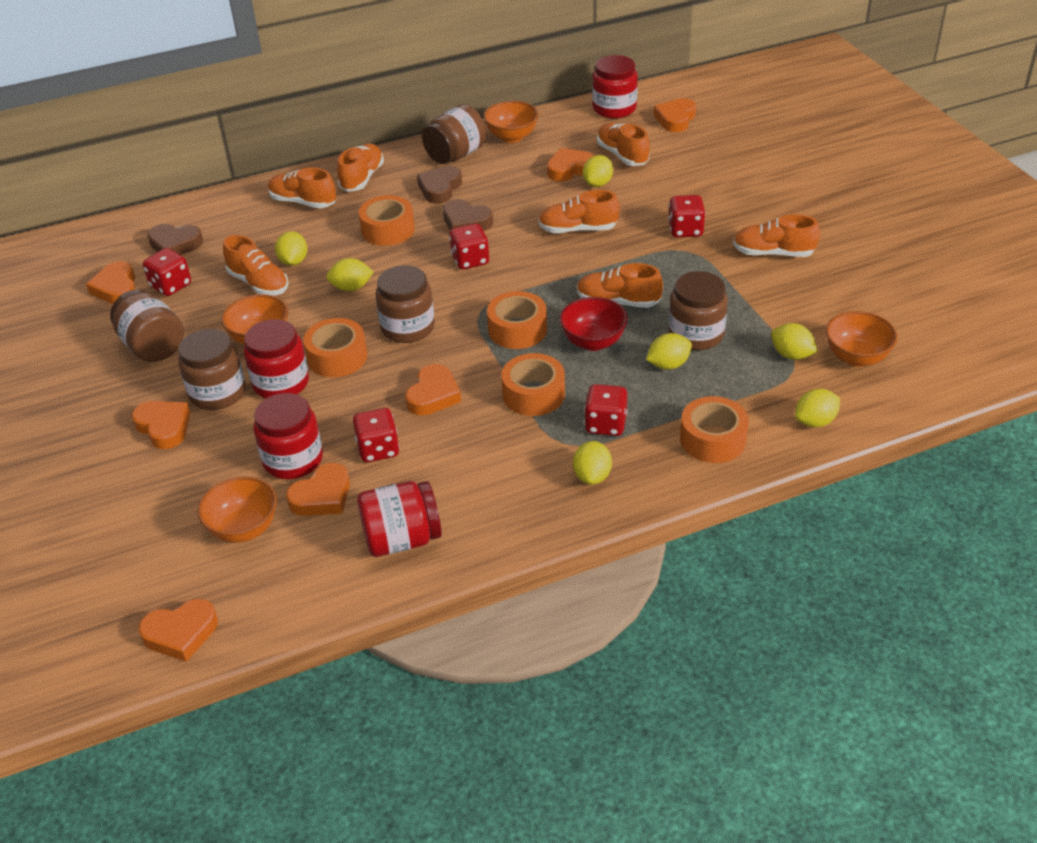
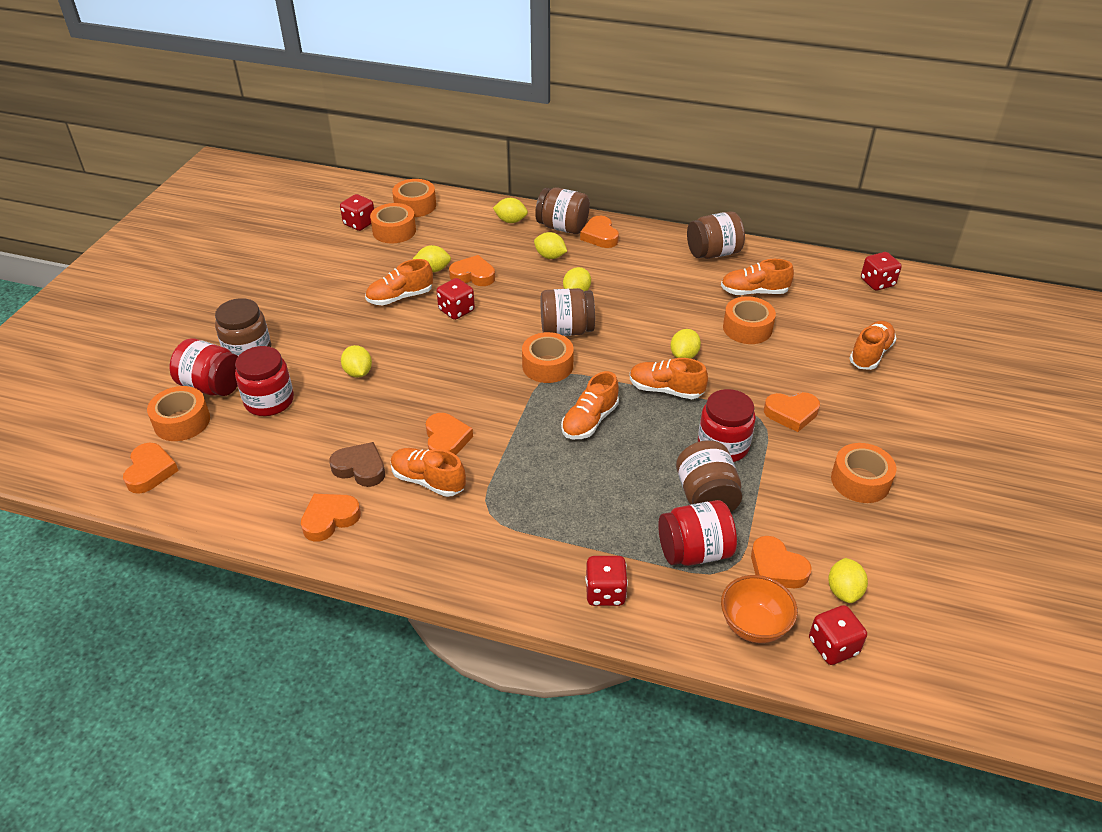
brown heart: 3 -> 1
orange bowl: 4 -> 1
orange shoe: 7 -> 6
orange tape: 5 -> 6
red bowl: 1 -> 0

